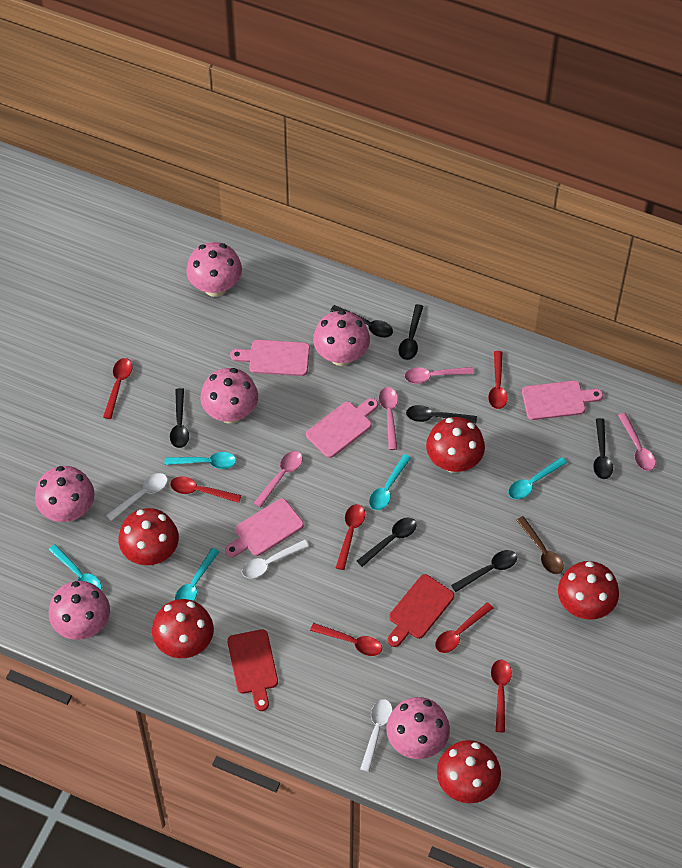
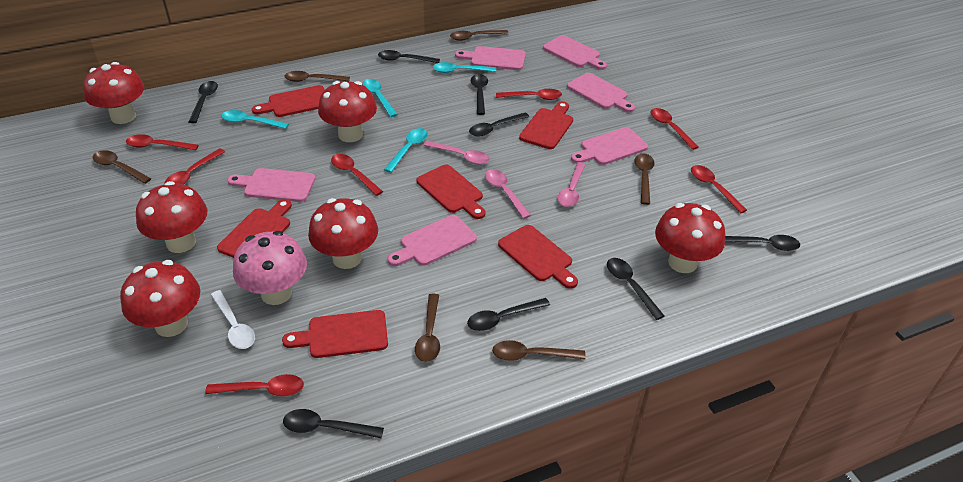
black spoon: 7 -> 8
brown spoon: 1 -> 6
pink cutting board: 4 -> 6
pink mushroom: 6 -> 1
pink spoon: 4 -> 3
red cutting board: 2 -> 6
red mushroom: 5 -> 6
turquoise spoon: 5 -> 4
white spoon: 3 -> 1

